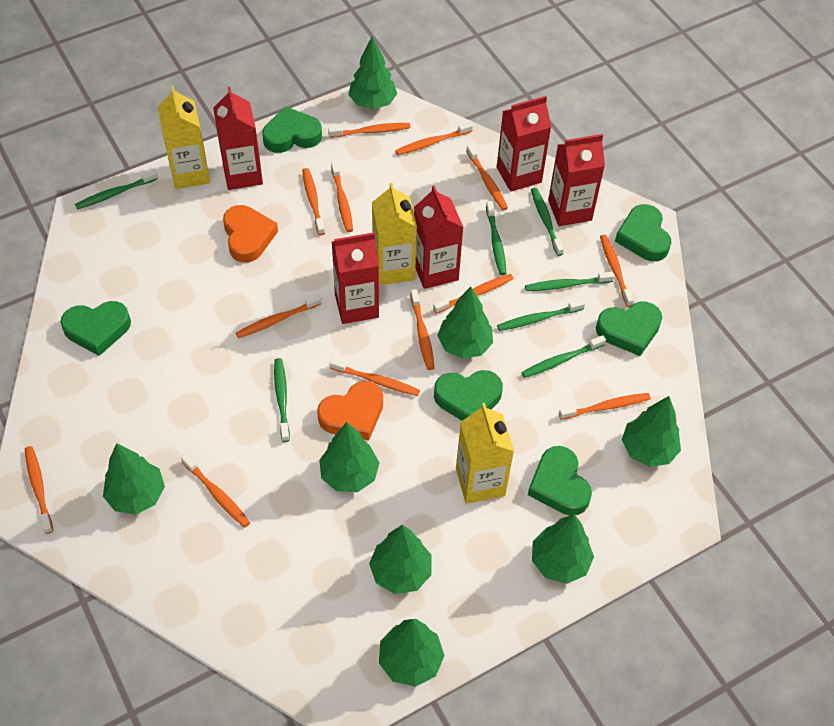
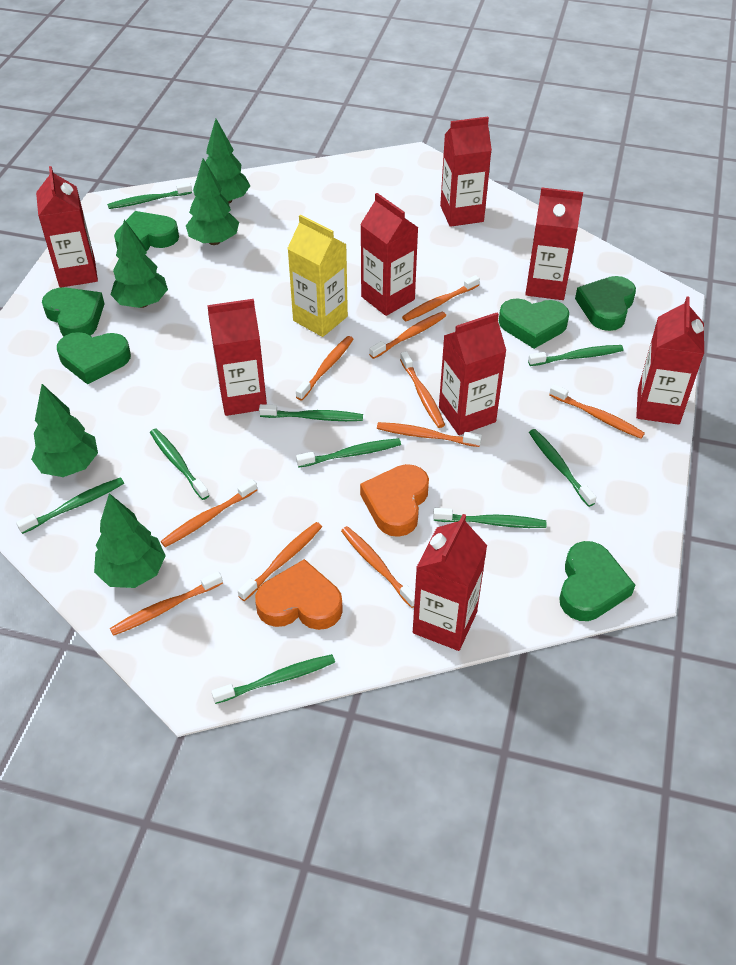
green toothbrush: 7 -> 9
green tree: 8 -> 5
orange toothbrush: 13 -> 10
red carton: 5 -> 8
yellow carton: 3 -> 1

